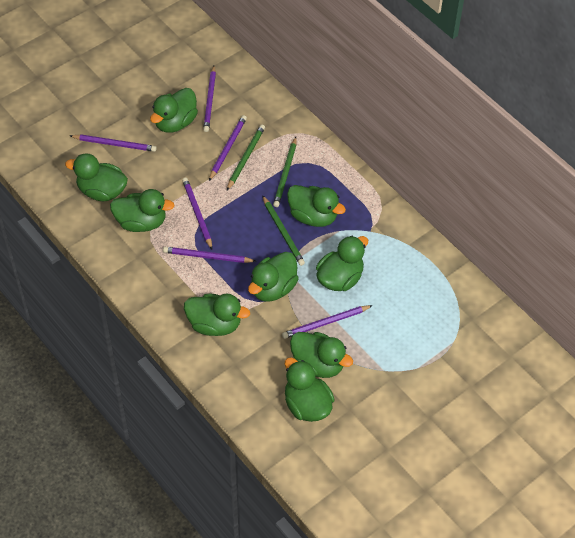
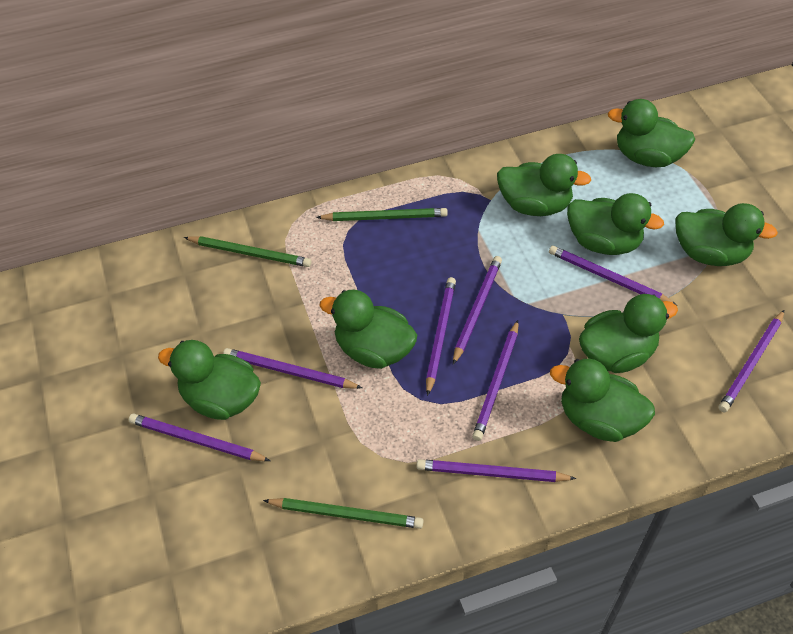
green duck: 9 -> 8
purple pencil: 6 -> 8

